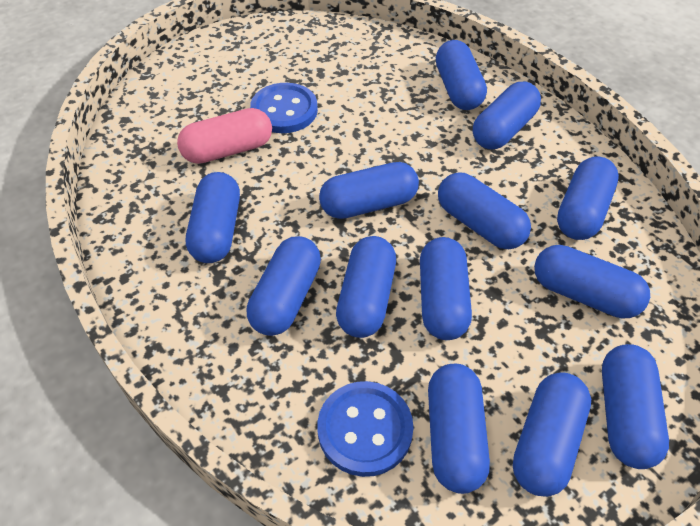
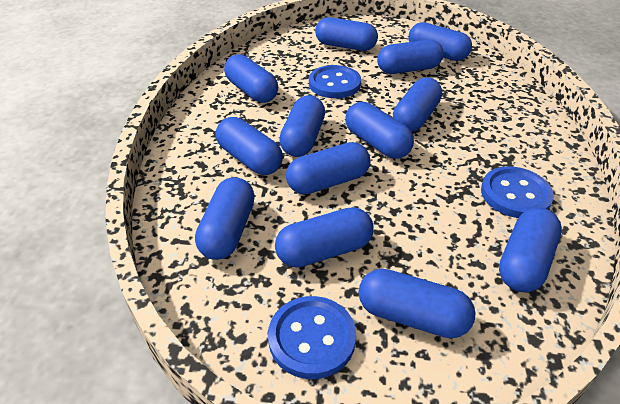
blue button: 2 -> 3
pink capsule: 1 -> 0

